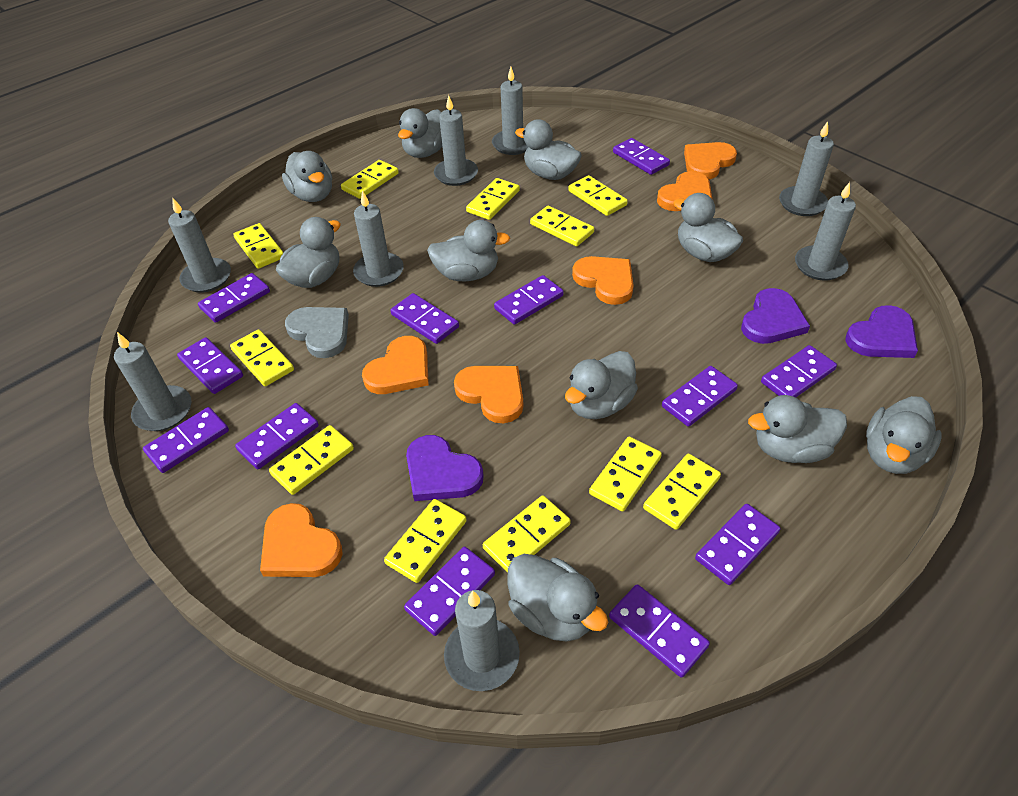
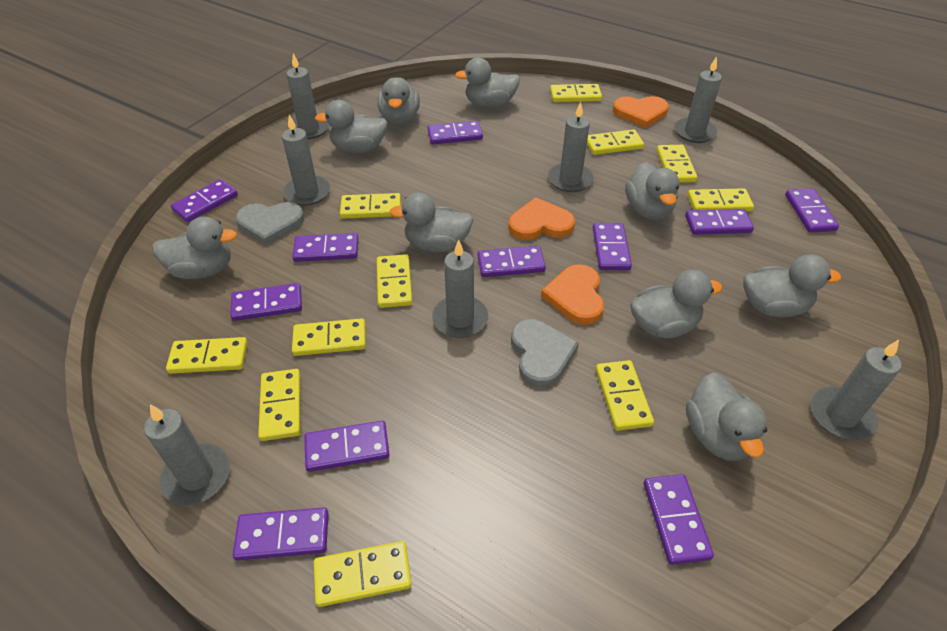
grey candle: 8 -> 7
grey duck: 10 -> 9
grey heart: 1 -> 2
orange heart: 6 -> 3
purple domino: 12 -> 11
purple heart: 3 -> 0

